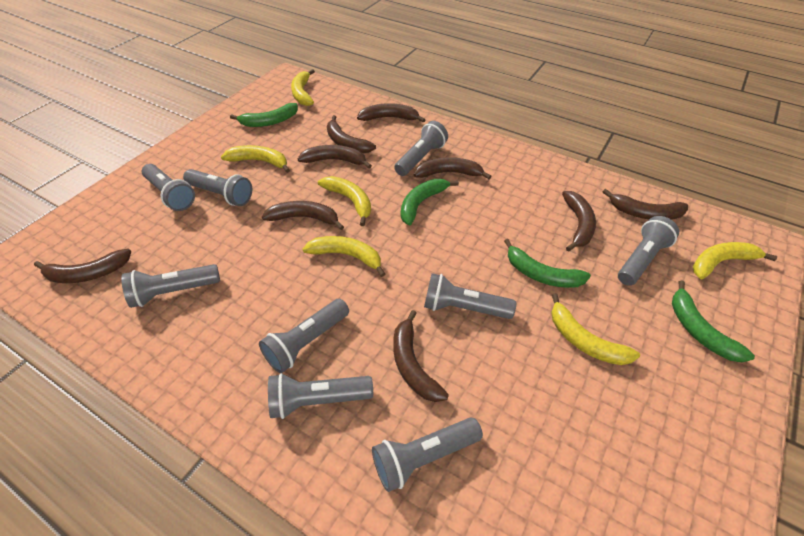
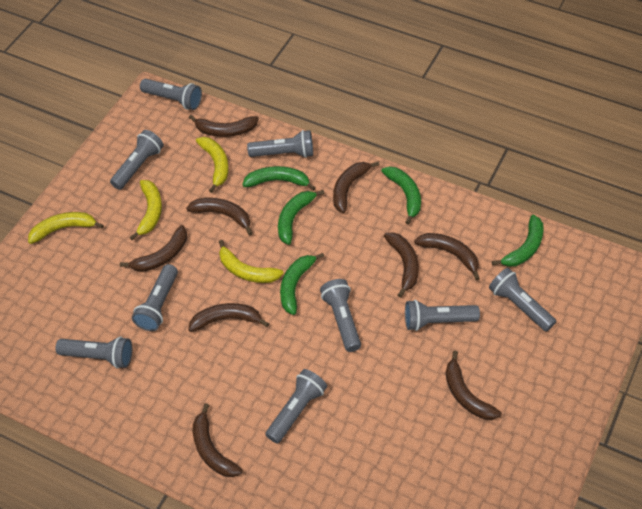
green banana: 4 -> 5
yellow banana: 6 -> 4

